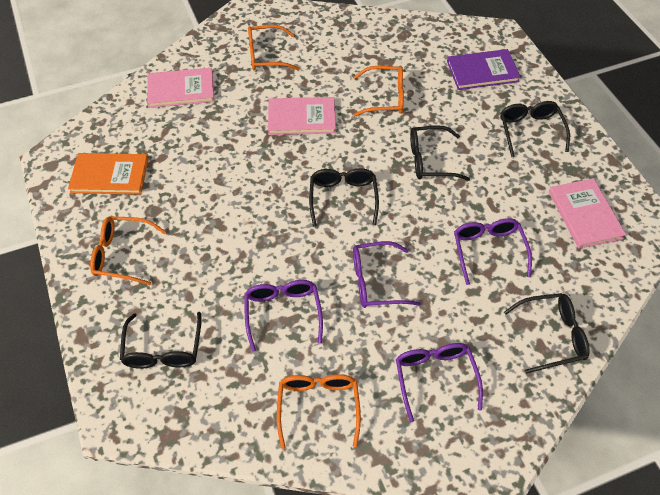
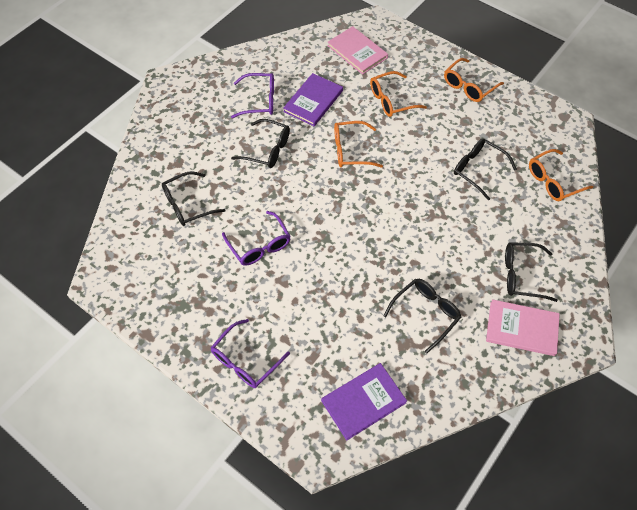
orange book: 1 -> 0
pink book: 3 -> 2
purple book: 1 -> 2
purple glasses: 4 -> 3

